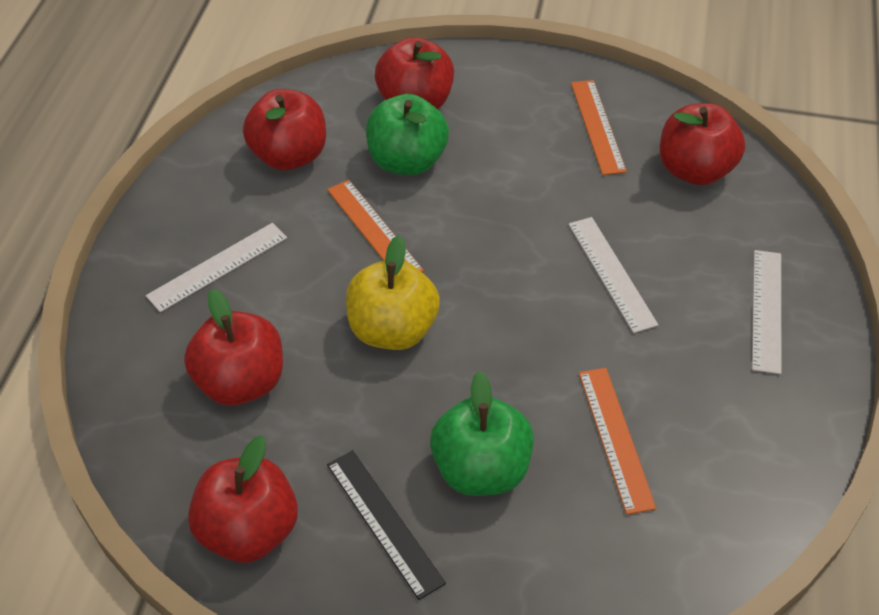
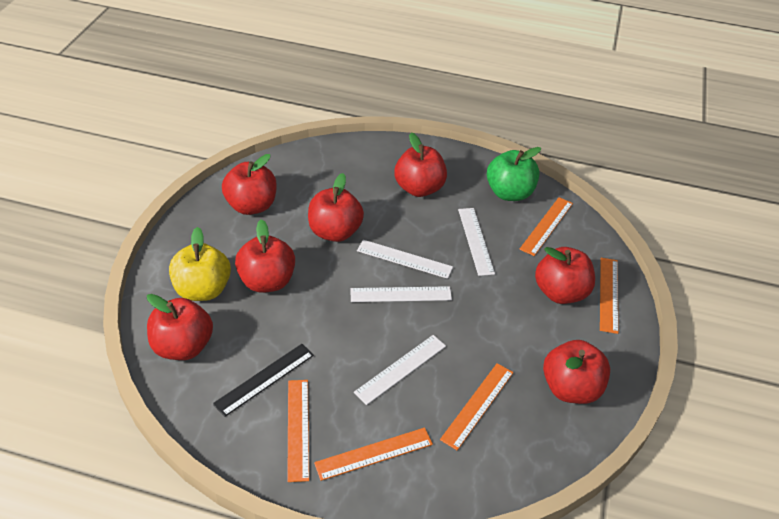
green apple: 2 -> 1
orange ruler: 3 -> 5
red apple: 5 -> 7
white ruler: 3 -> 4

